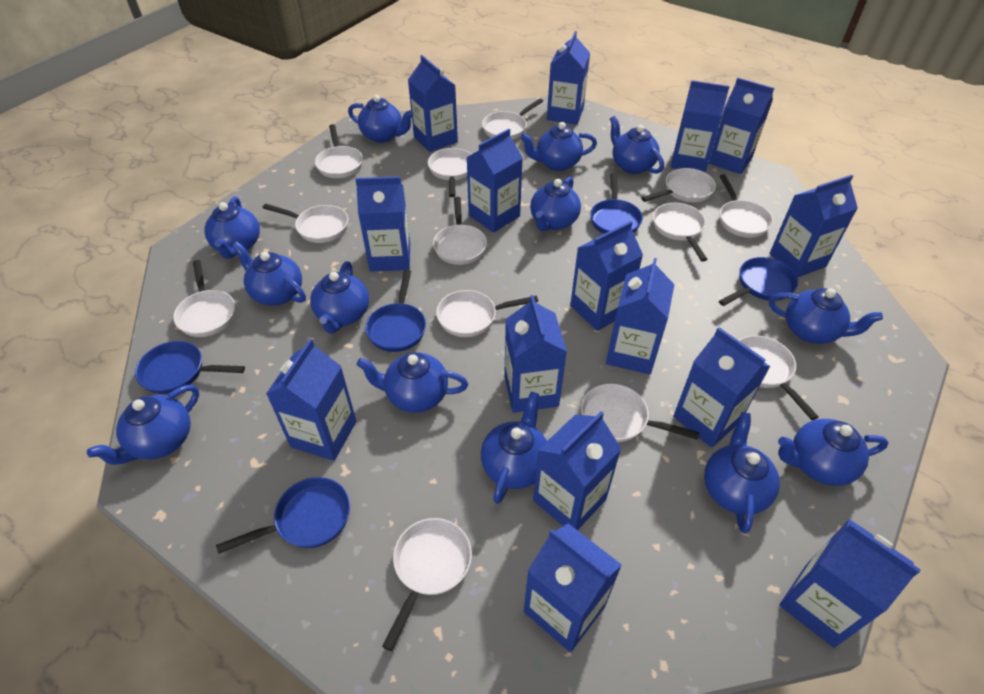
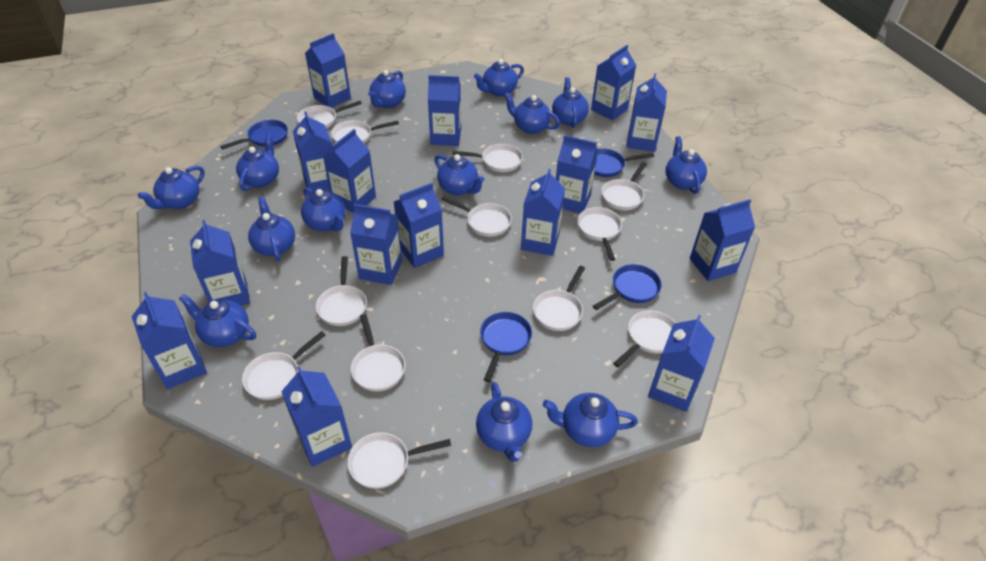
blue pan: 5 -> 4
white pan: 13 -> 12

